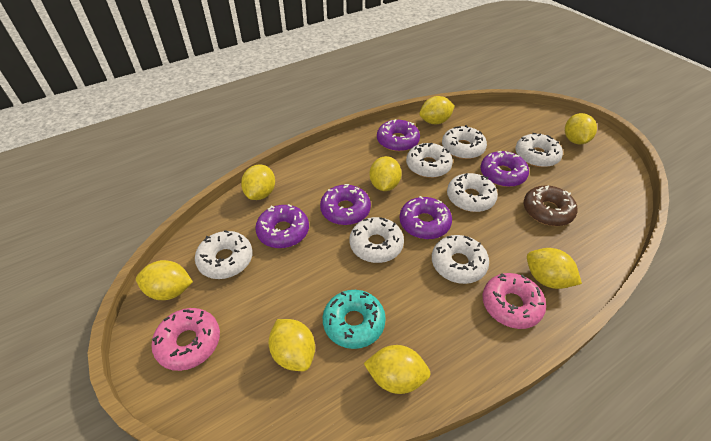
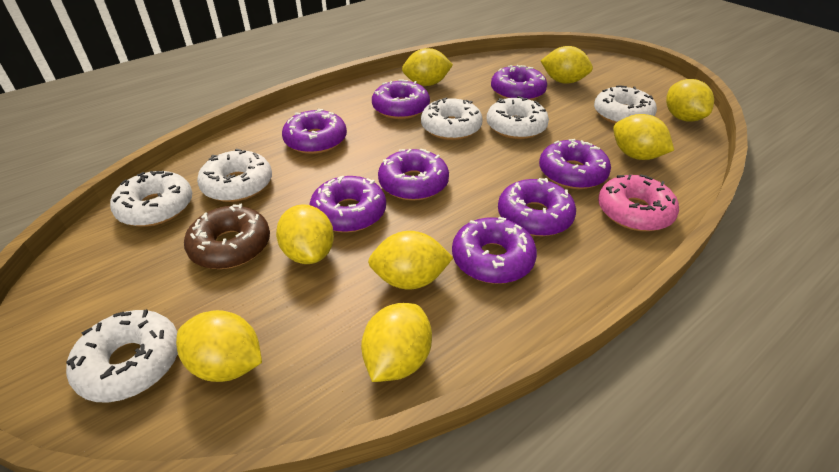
pink donut: 2 -> 1
purple donut: 5 -> 8
turquoise donut: 1 -> 0
white donut: 7 -> 6

